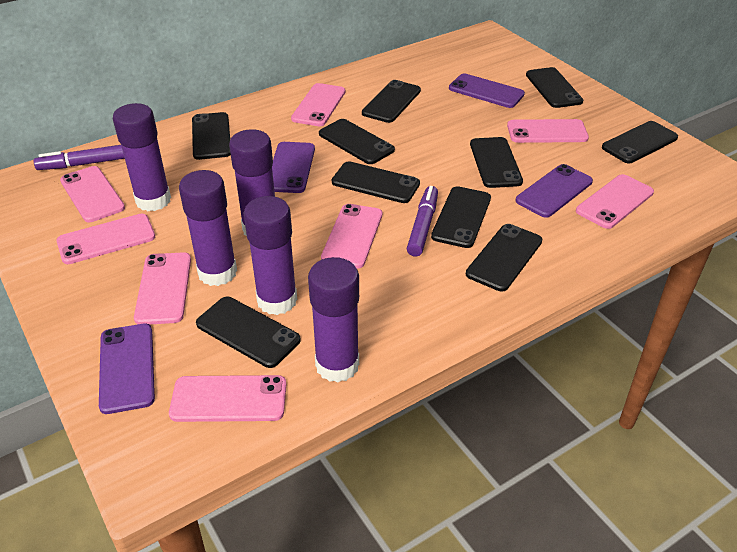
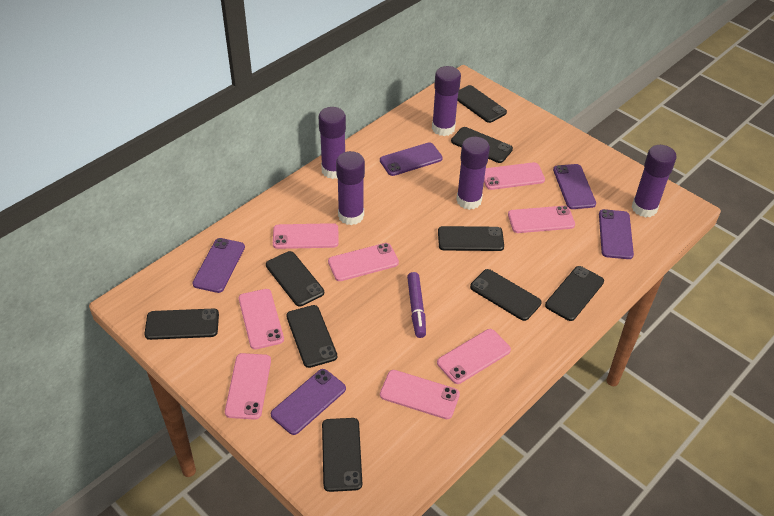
black phone: 10 -> 9
purple marker: 2 -> 1
purple phone: 4 -> 5

